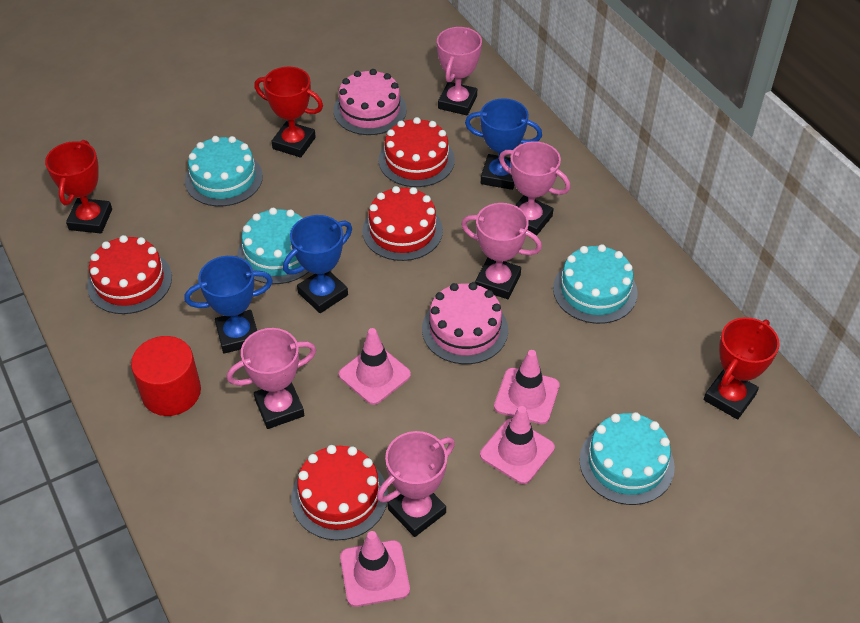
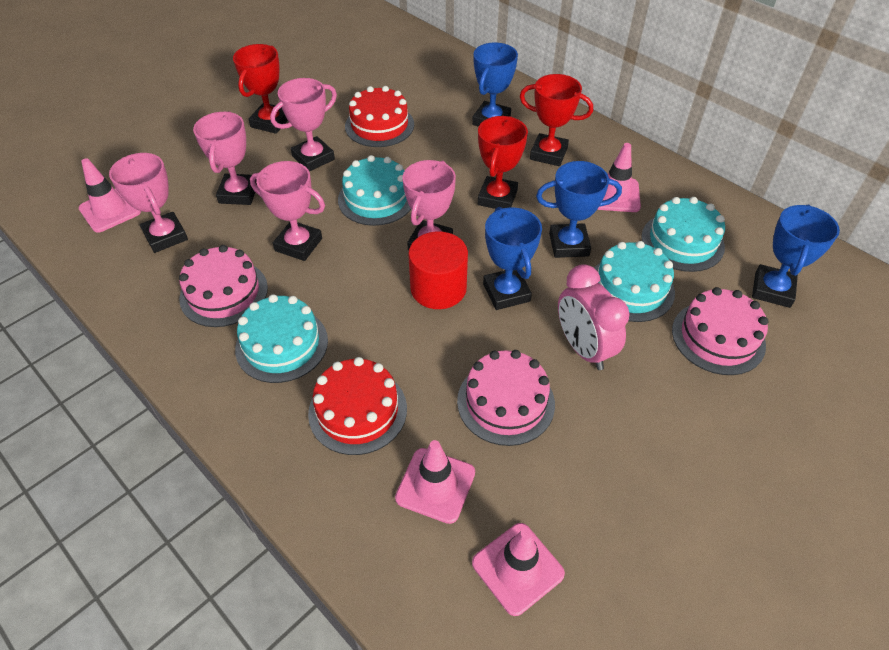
blue trophy: 3 -> 4
pink cake: 2 -> 3
pink clock: 0 -> 1
red cake: 4 -> 2

